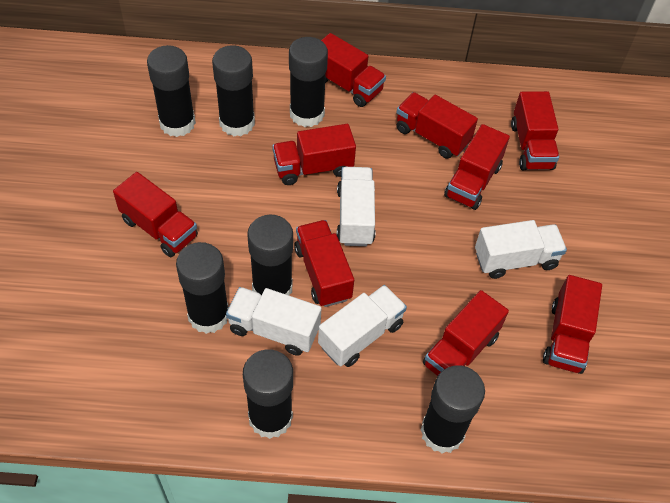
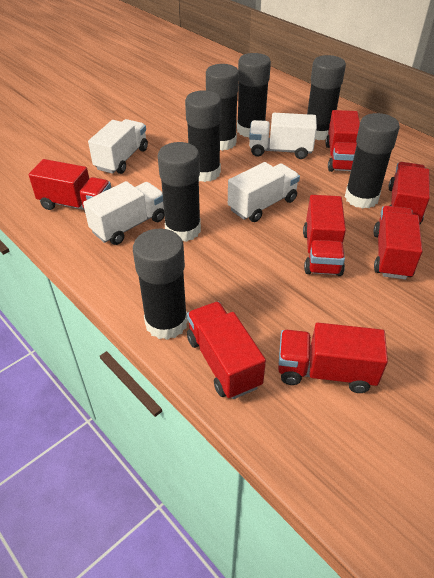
red truck: 9 -> 7

